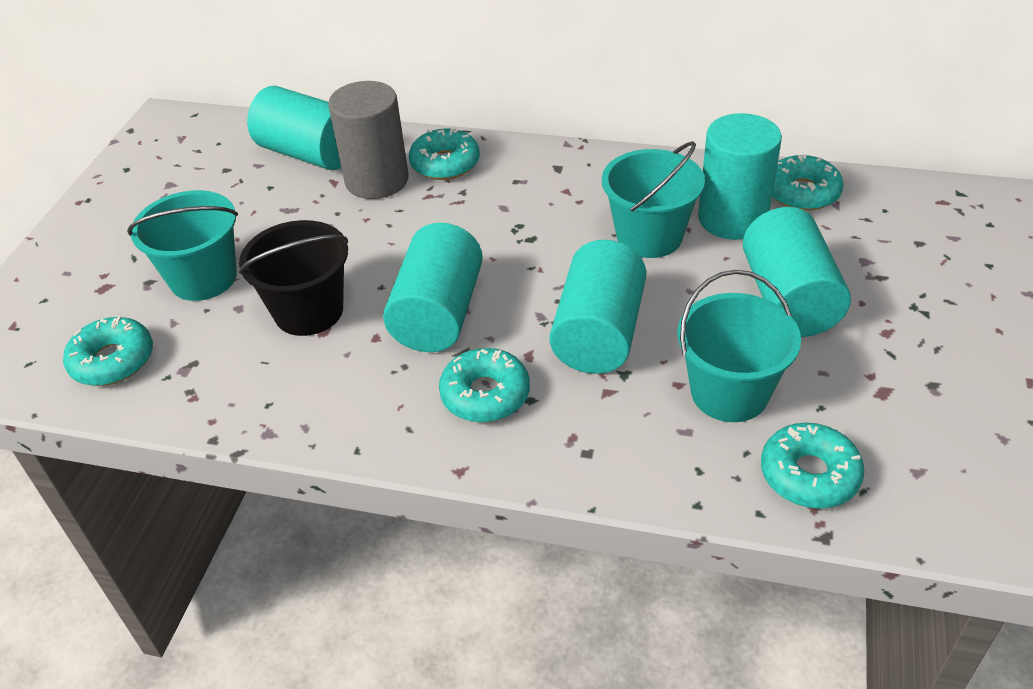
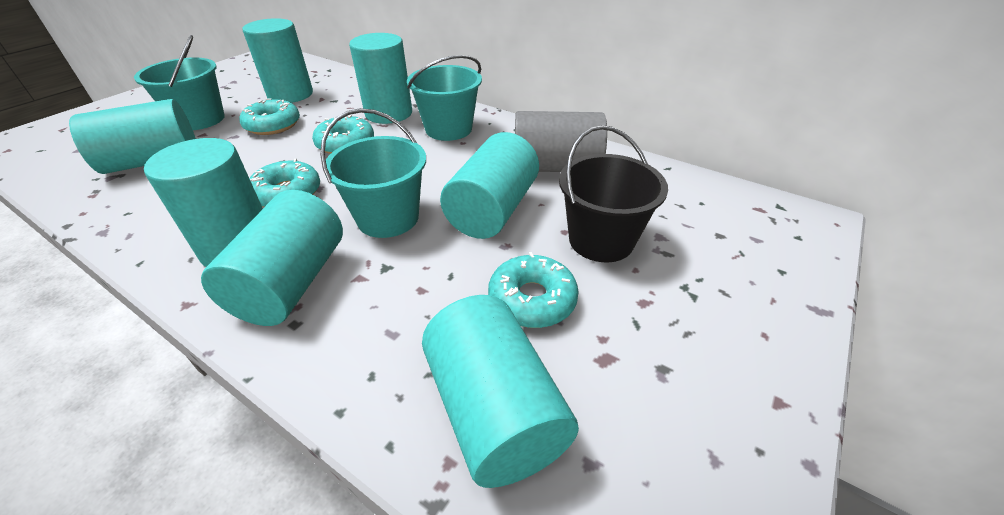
turquoise cylinder: 5 -> 7
turquoise donut: 5 -> 4

